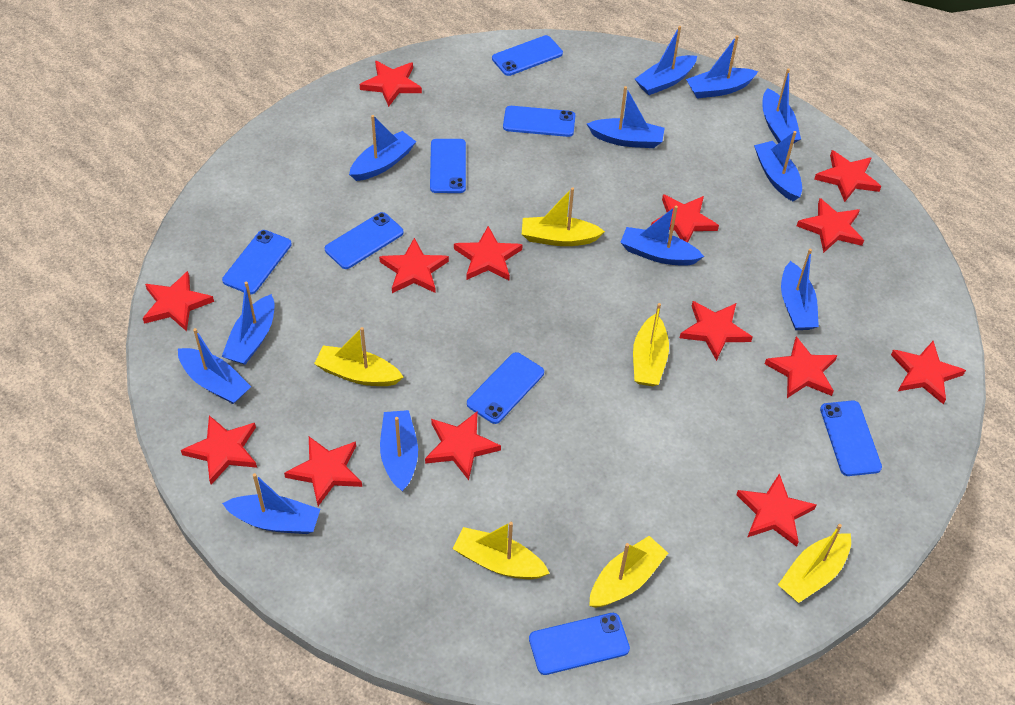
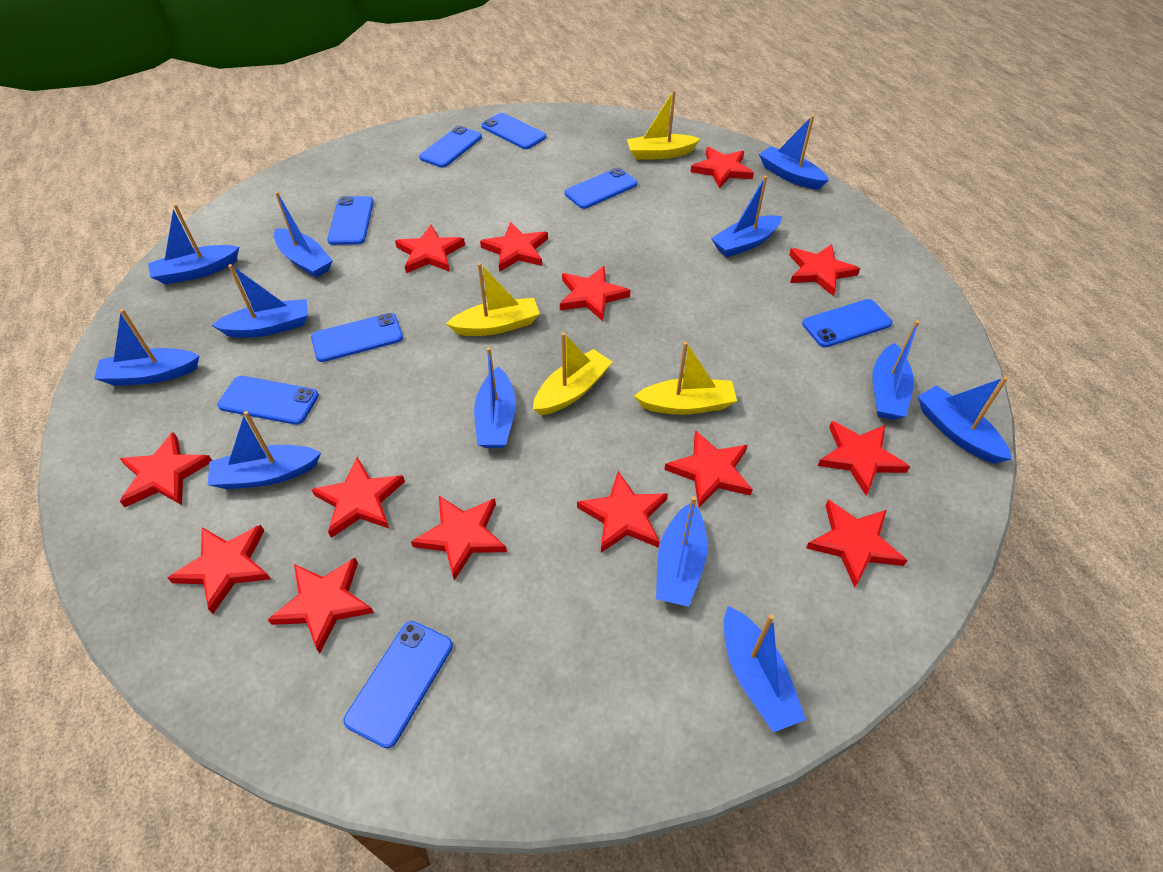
yellow boat: 6 -> 4

